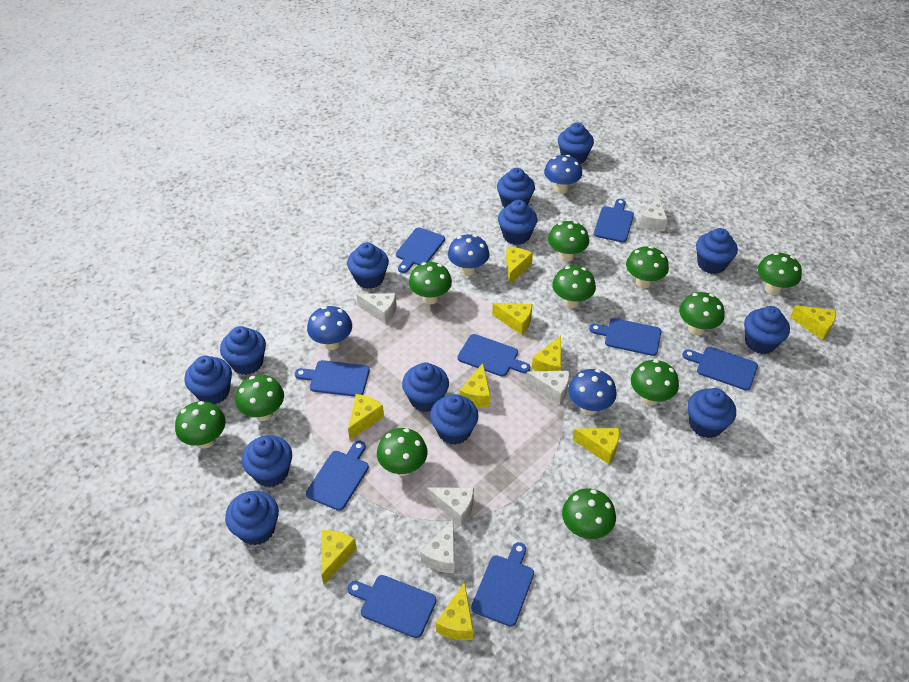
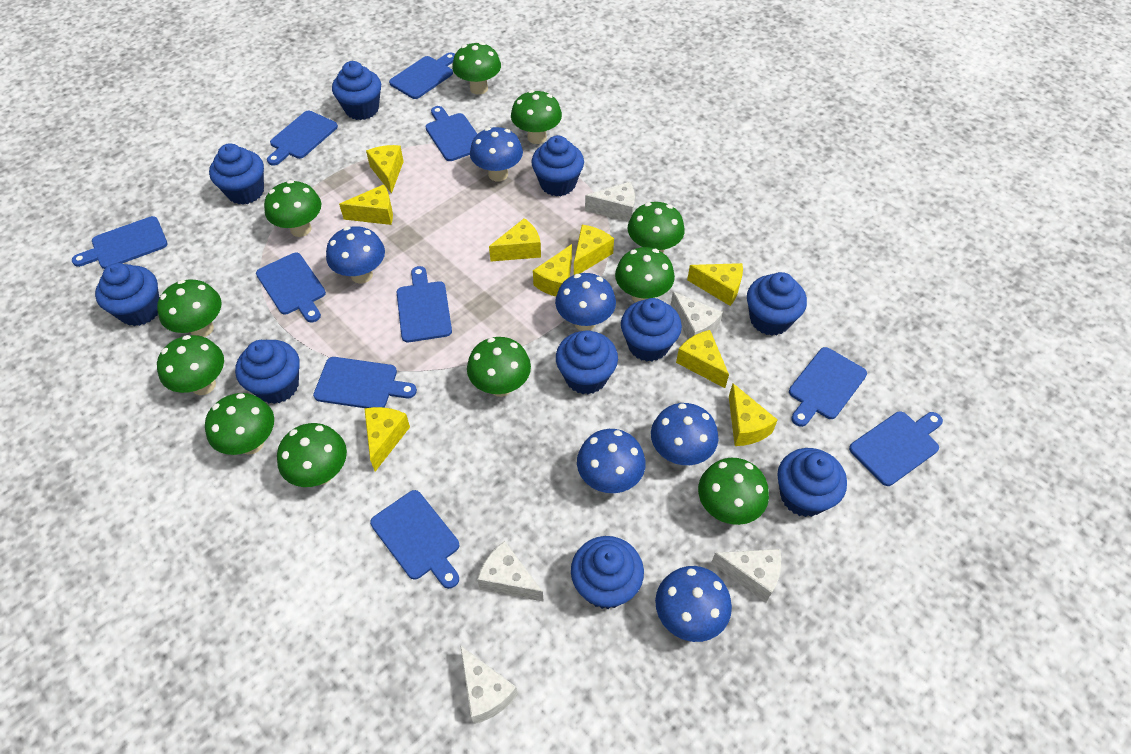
blue cupcake: 13 -> 10
blue cutting board: 9 -> 10
blue mushroom: 4 -> 6

